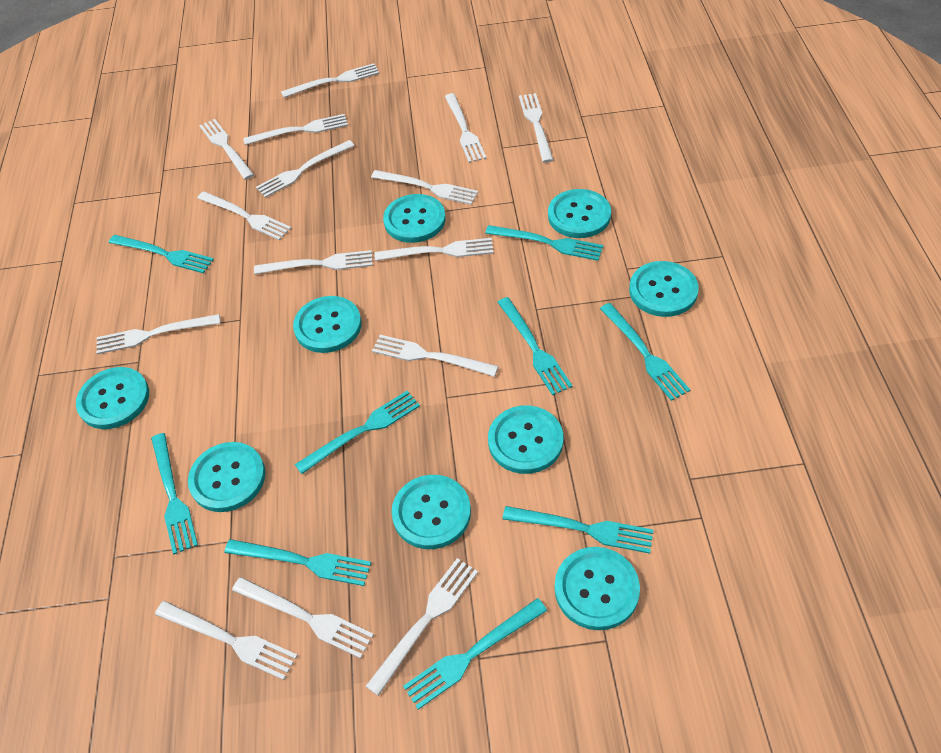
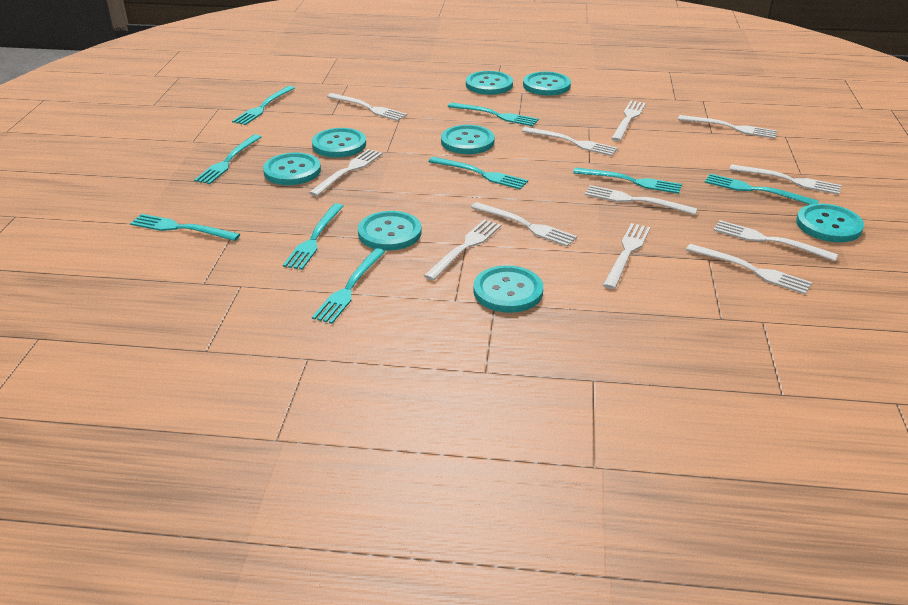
turquoise button: 9 -> 8
white fork: 15 -> 12

